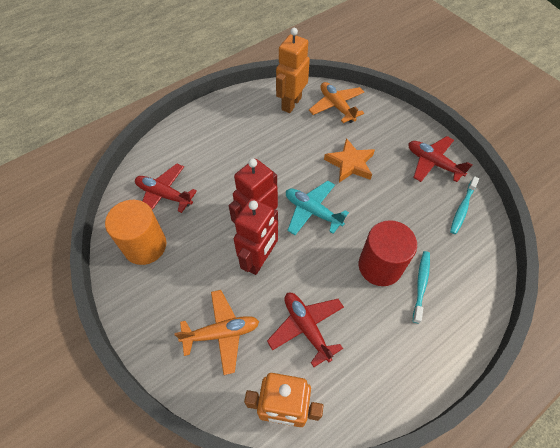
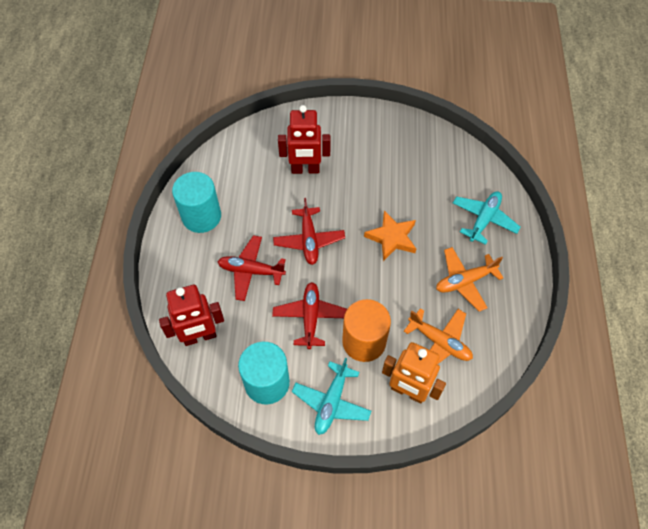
orange robot: 2 -> 1
red cylinder: 1 -> 0
turquoise cylinder: 0 -> 2
turquoise plane: 1 -> 2
turquoise toothbrush: 2 -> 0

